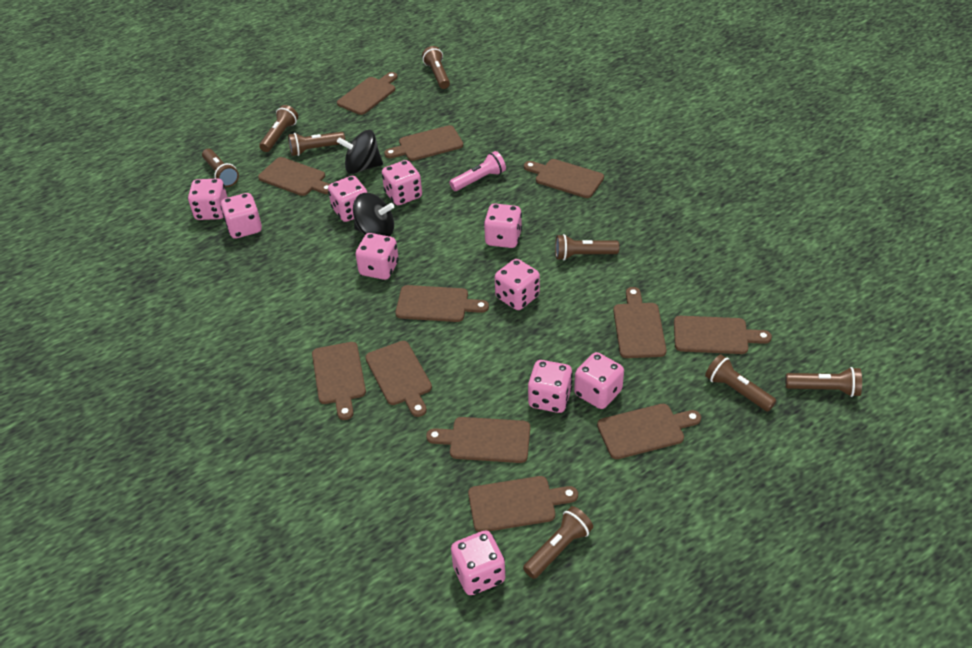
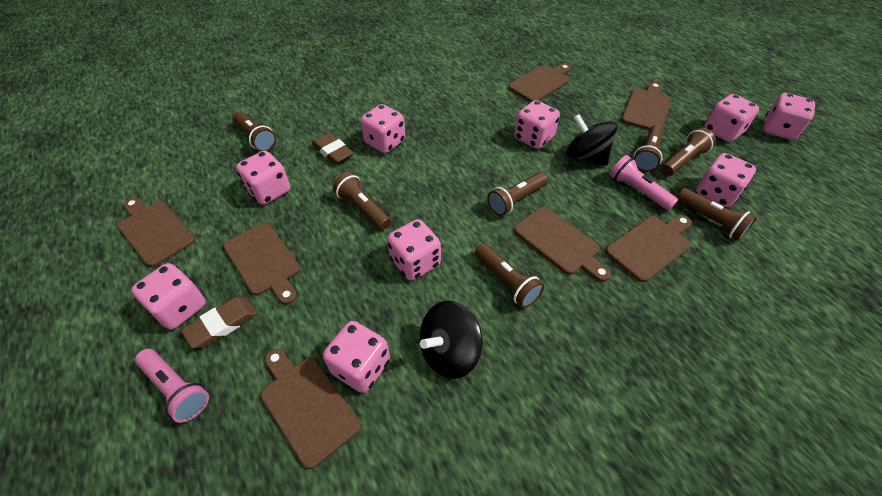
brown cutting board: 12 -> 7
brown eraser: 0 -> 2
brown flashlight: 8 -> 7
pink dice: 10 -> 9
pink flashlight: 1 -> 2

